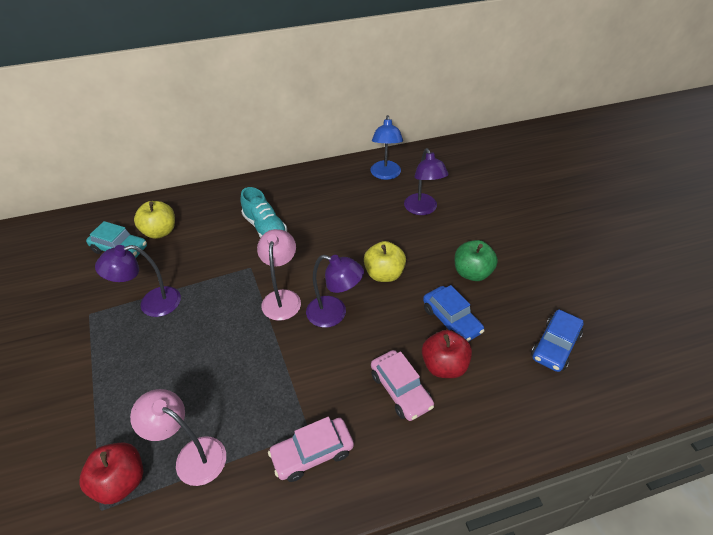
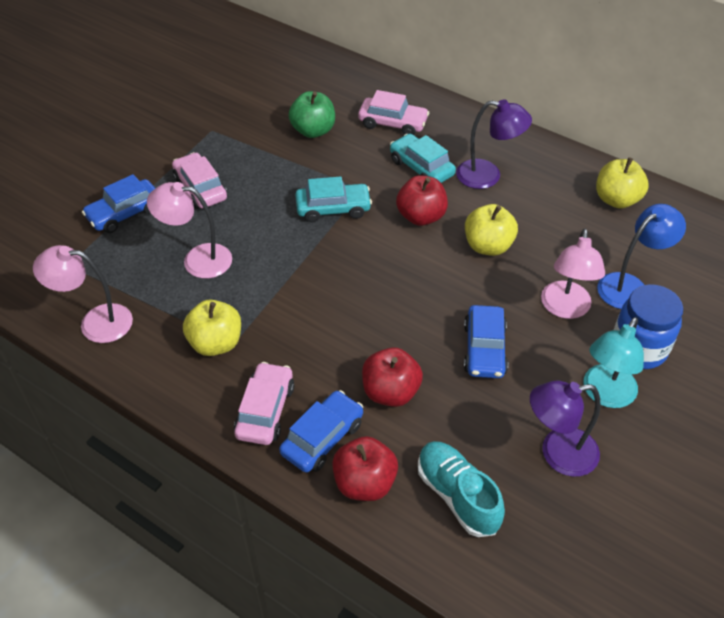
blue car: 2 -> 3
blue jar: 0 -> 1
pink car: 2 -> 3
pink lamp: 2 -> 3
purple lamp: 3 -> 2
red apple: 2 -> 3
turquoise car: 1 -> 2
turquoise lamp: 0 -> 1
yellow apple: 2 -> 3

